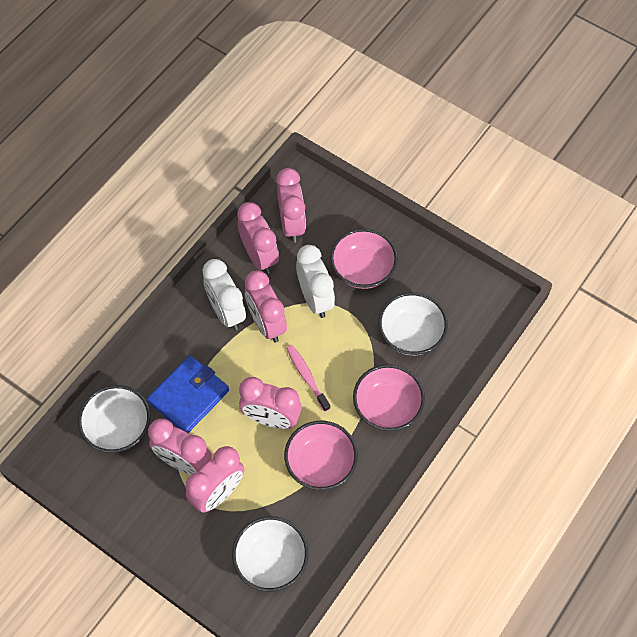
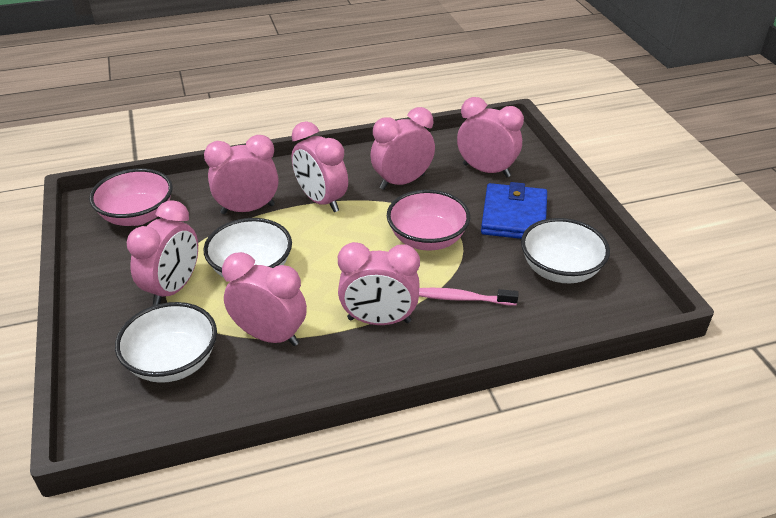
pink bowl: 3 -> 2
pink clock: 6 -> 7
white clock: 2 -> 0

